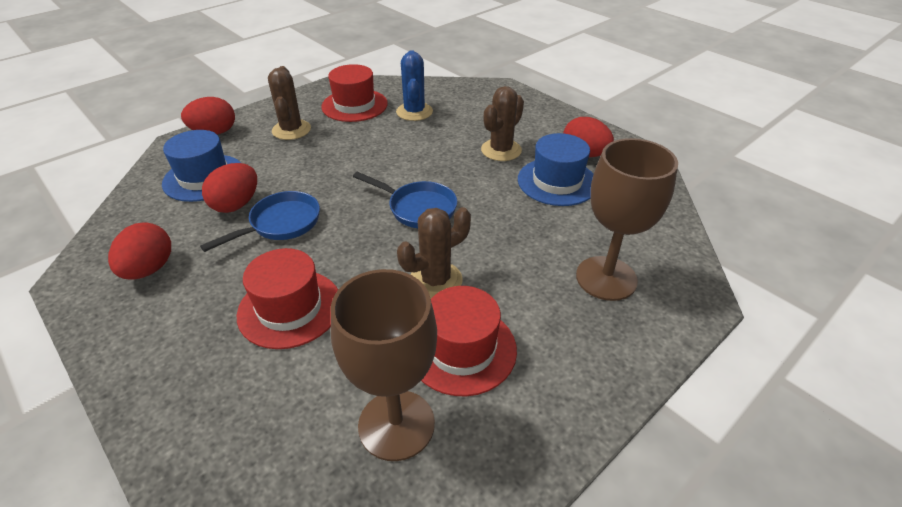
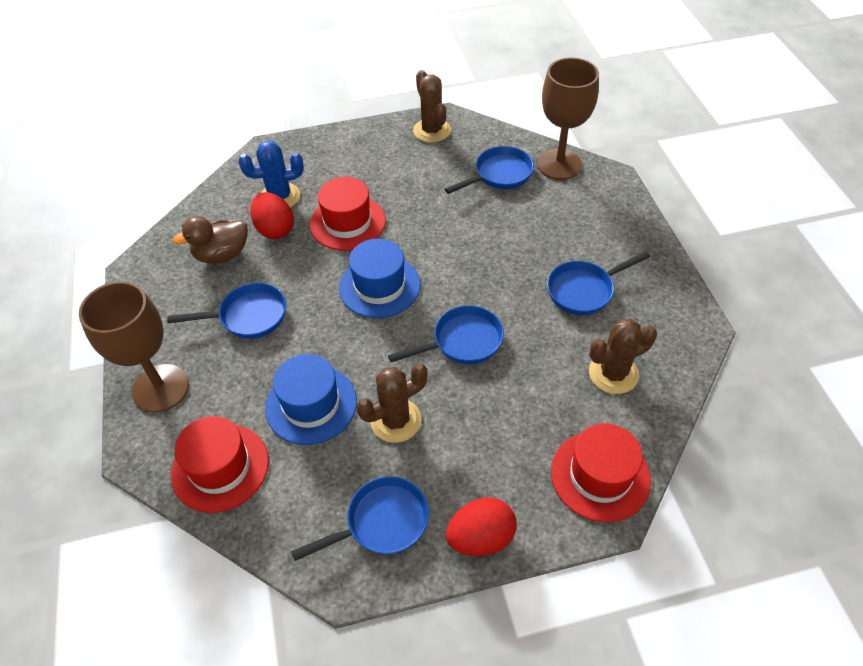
blue pan: 2 -> 5
brown duck: 0 -> 1
red egg: 4 -> 2

